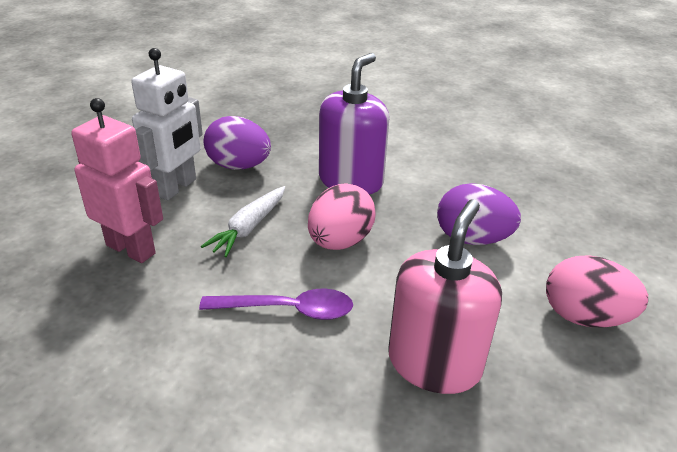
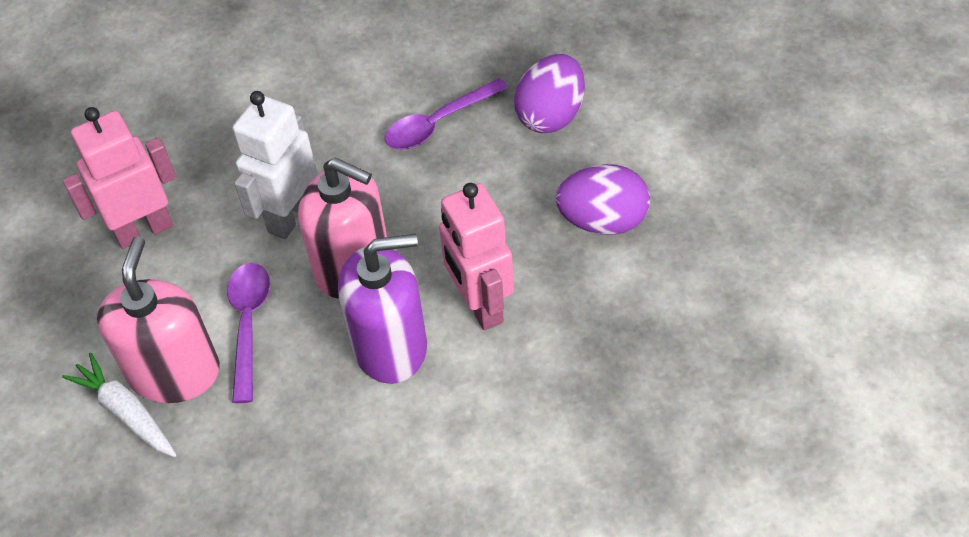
pink egg: 2 -> 0
pink robot: 1 -> 2
pink soap dispenser: 1 -> 2
purple spoon: 1 -> 2

